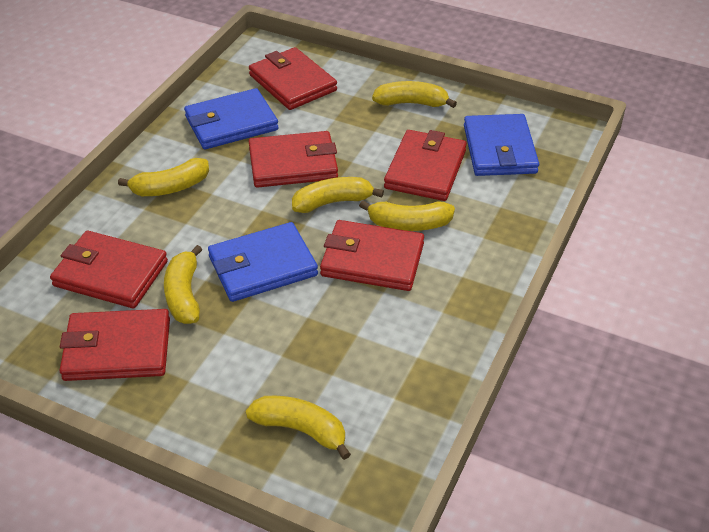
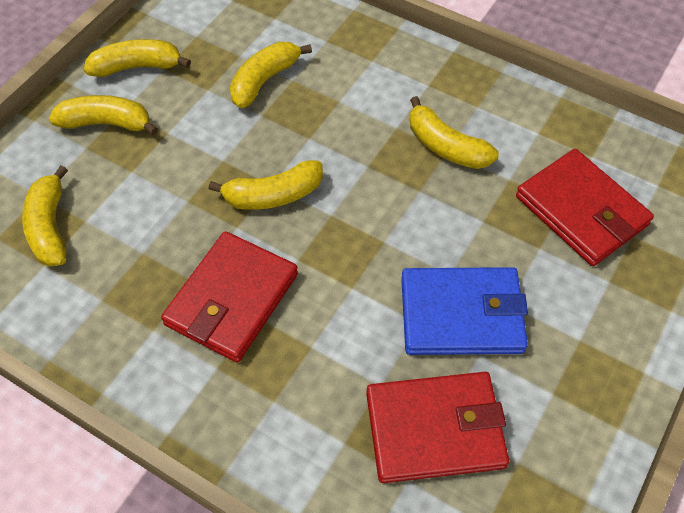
blue wallet: 3 -> 1
red wallet: 6 -> 3

